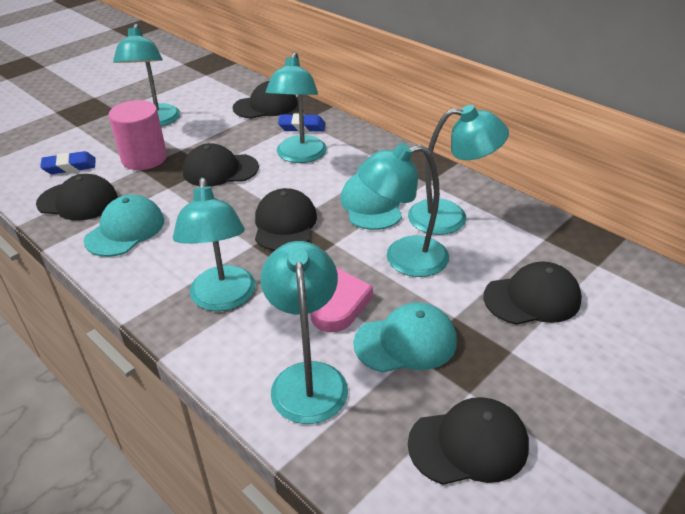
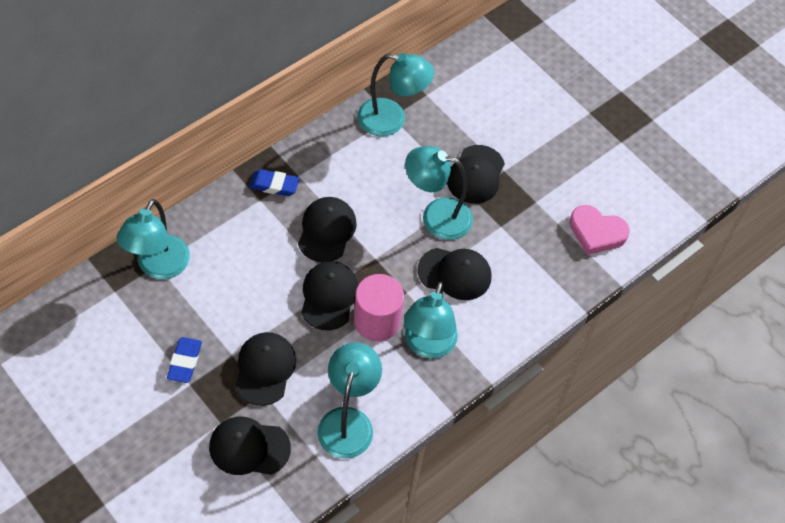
turquoise cap: 3 -> 0
turquoise lamp: 6 -> 5

